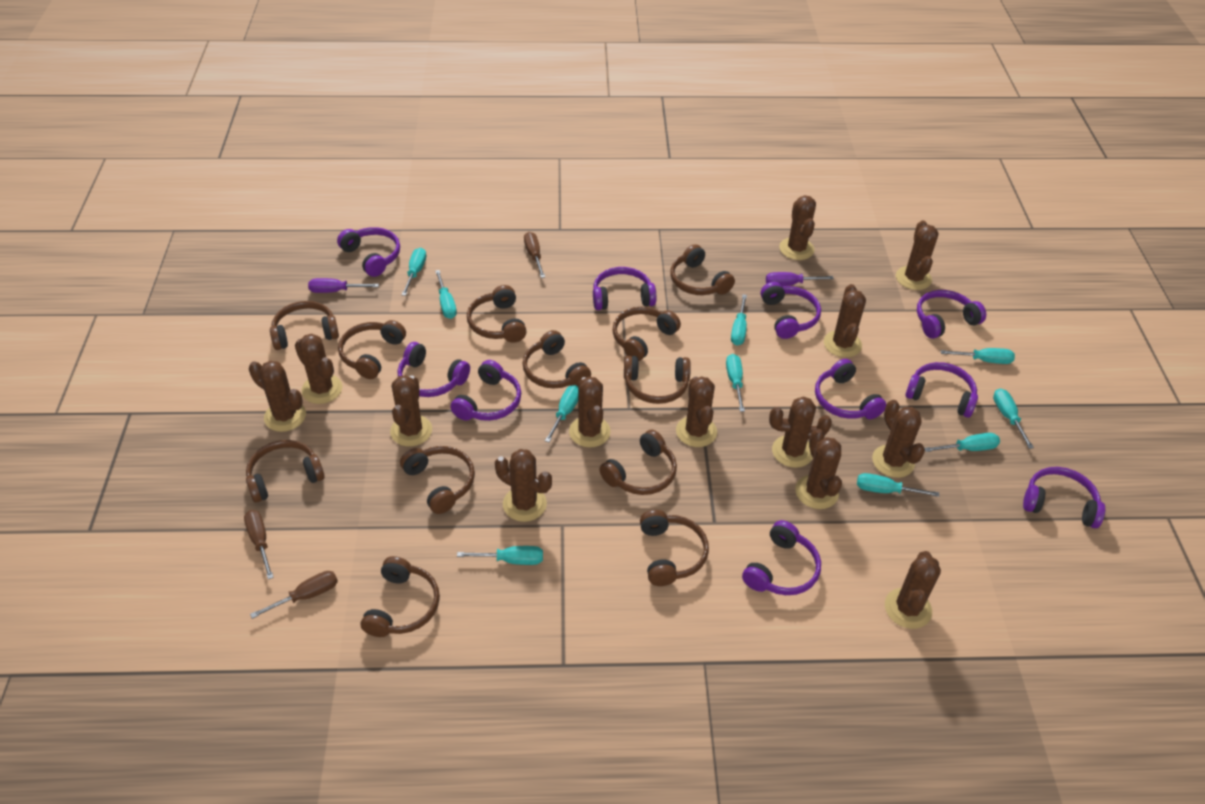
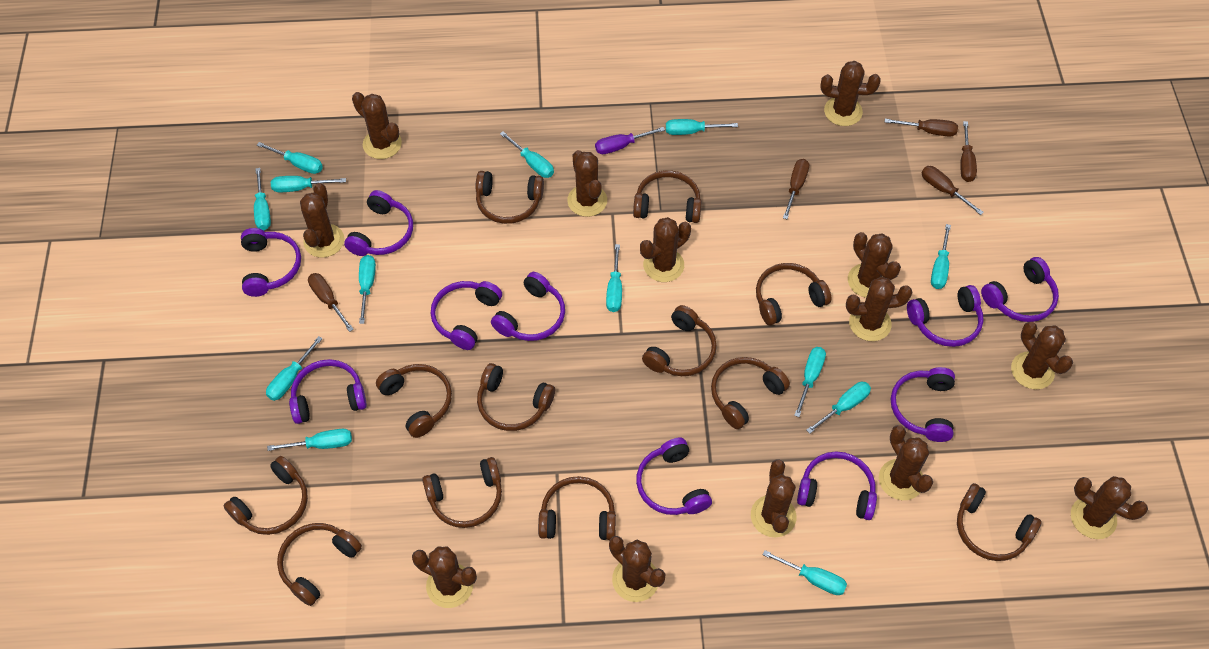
brown screwdriver: 3 -> 5
purple screwdriver: 2 -> 1
turquoise screwdriver: 10 -> 13

